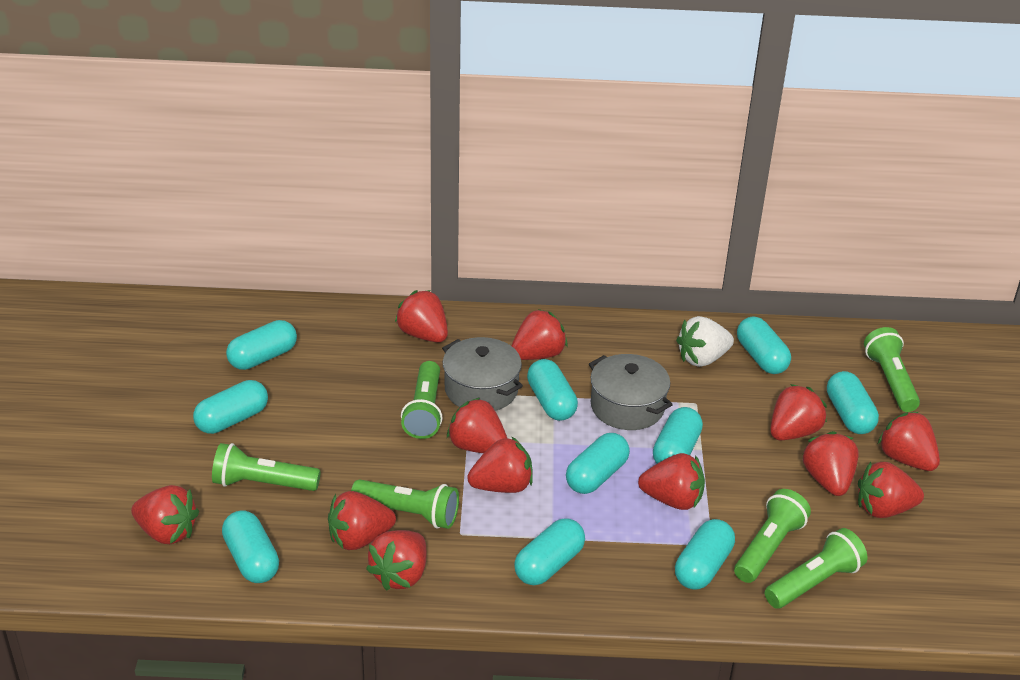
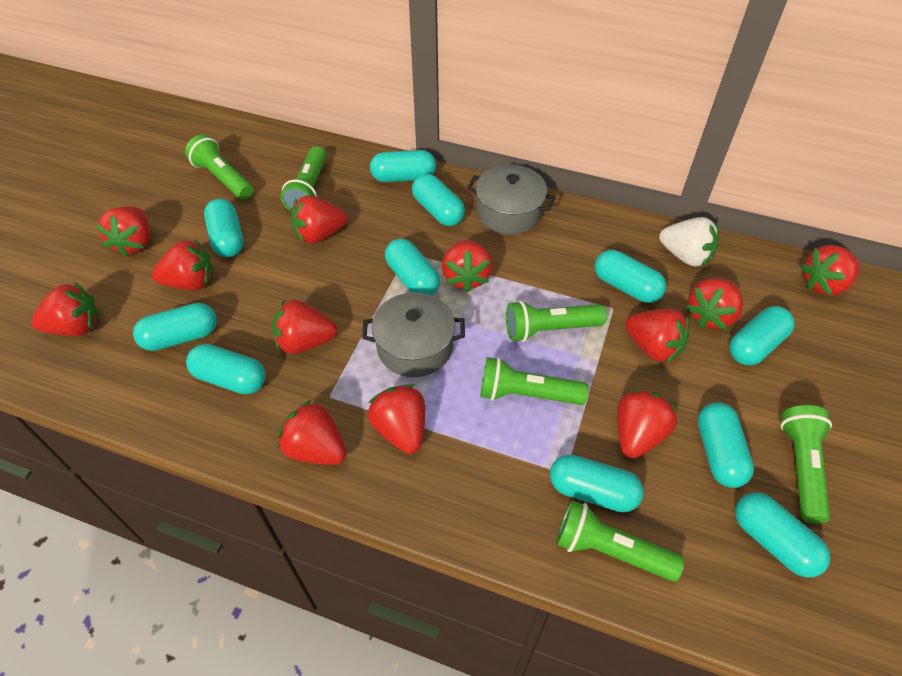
turquoise capsule: 10 -> 11

